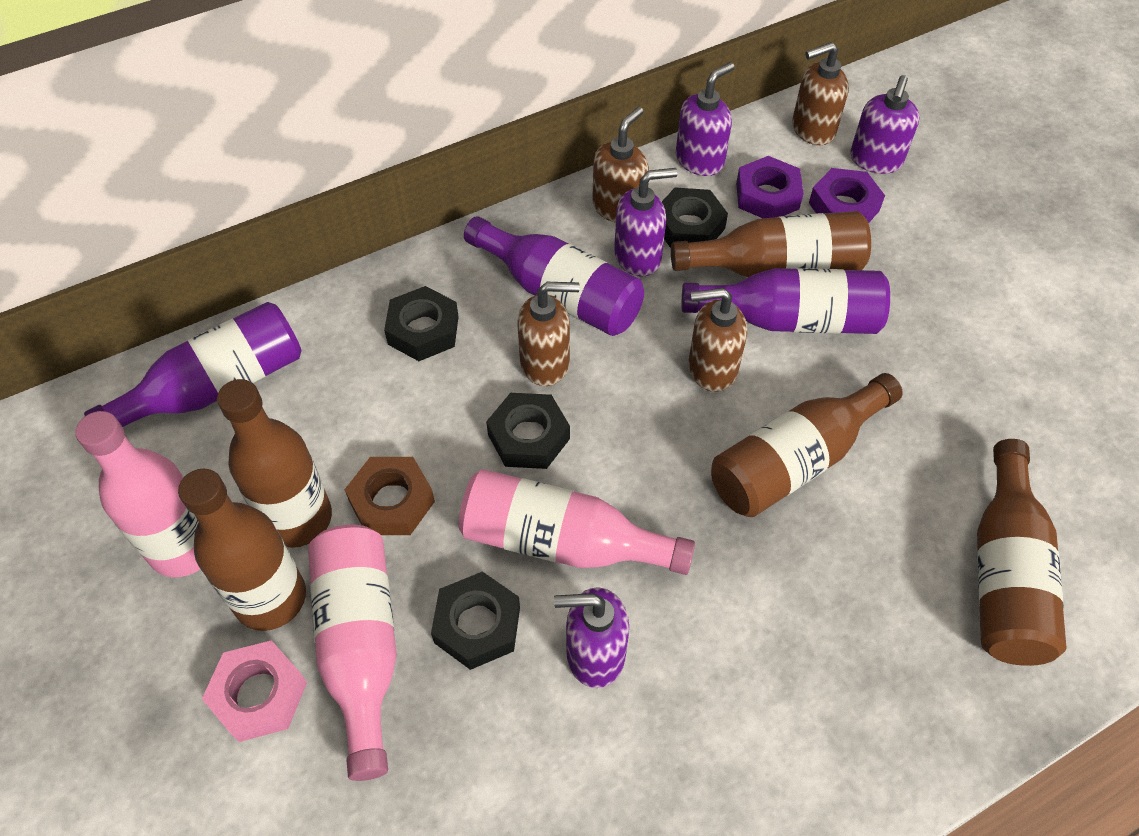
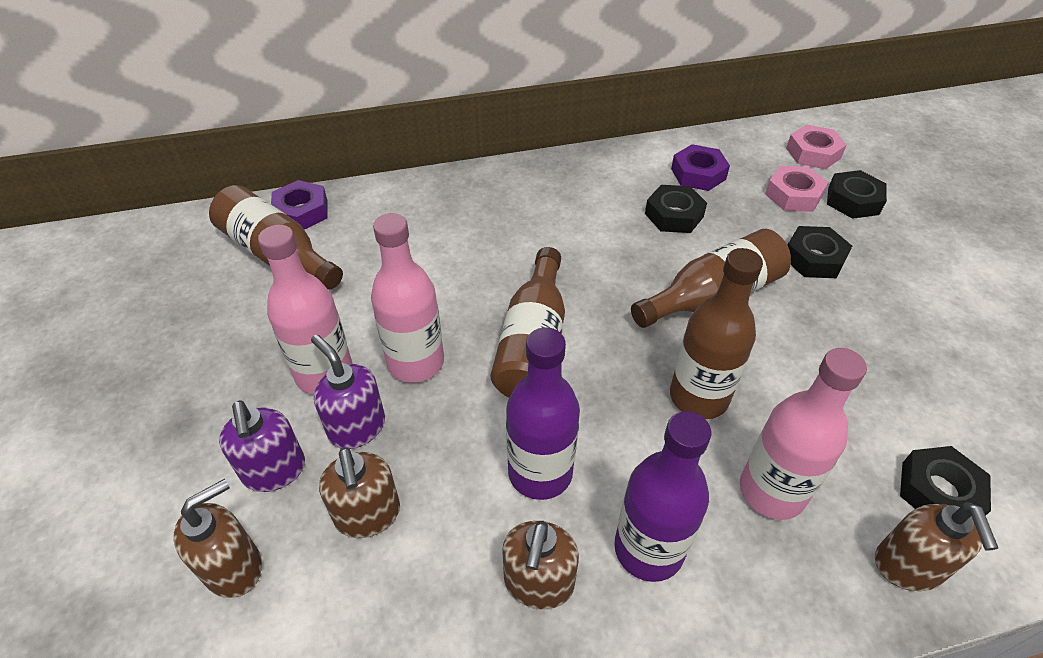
brown bottle: 5 -> 4
brown nut: 1 -> 0
pink nut: 1 -> 2
purple bottle: 3 -> 2
purple soap dispenser: 4 -> 2

